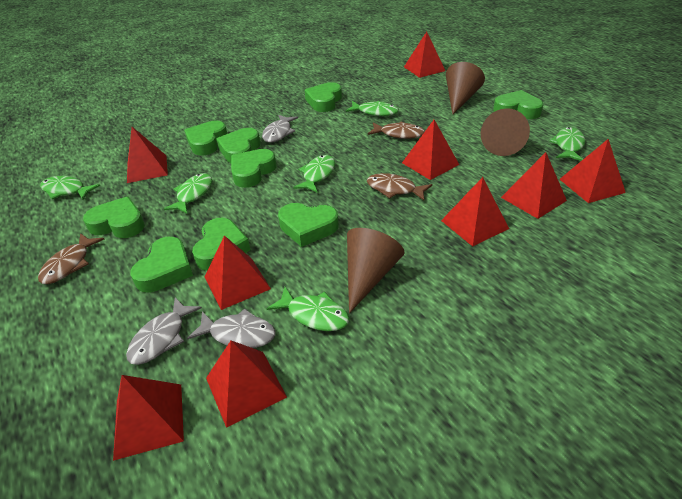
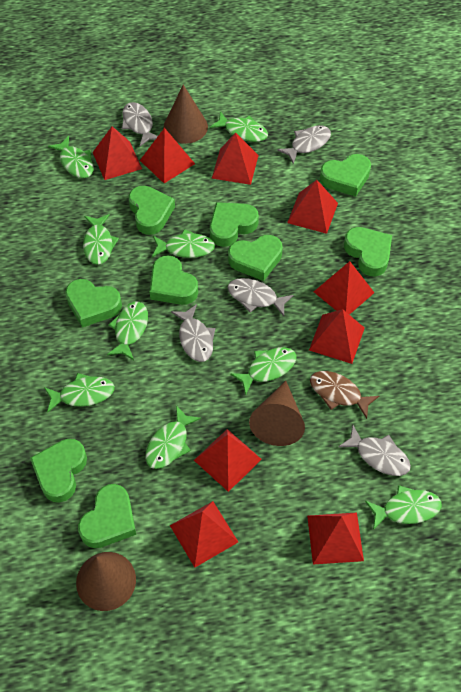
brown fish: 3 -> 1
green fish: 6 -> 9
grey fish: 3 -> 5

